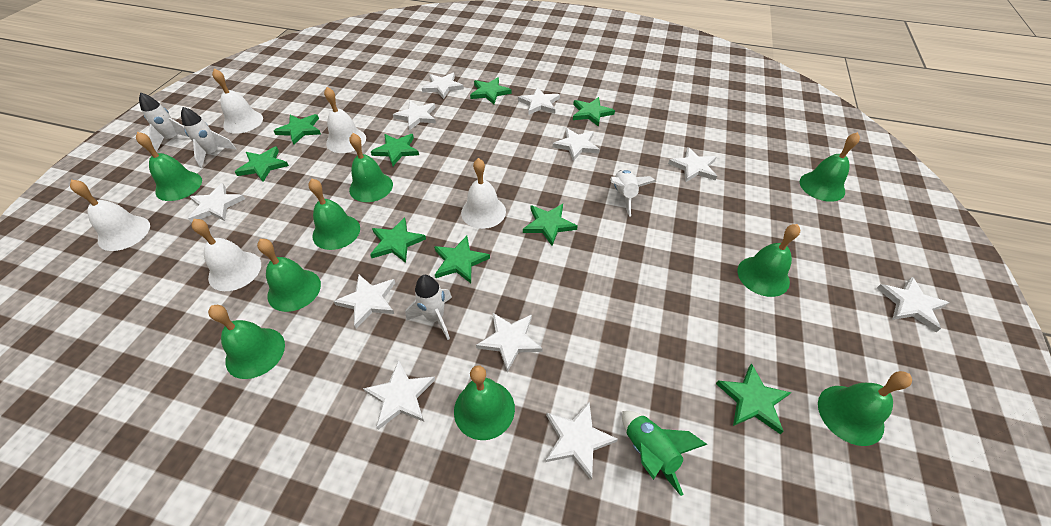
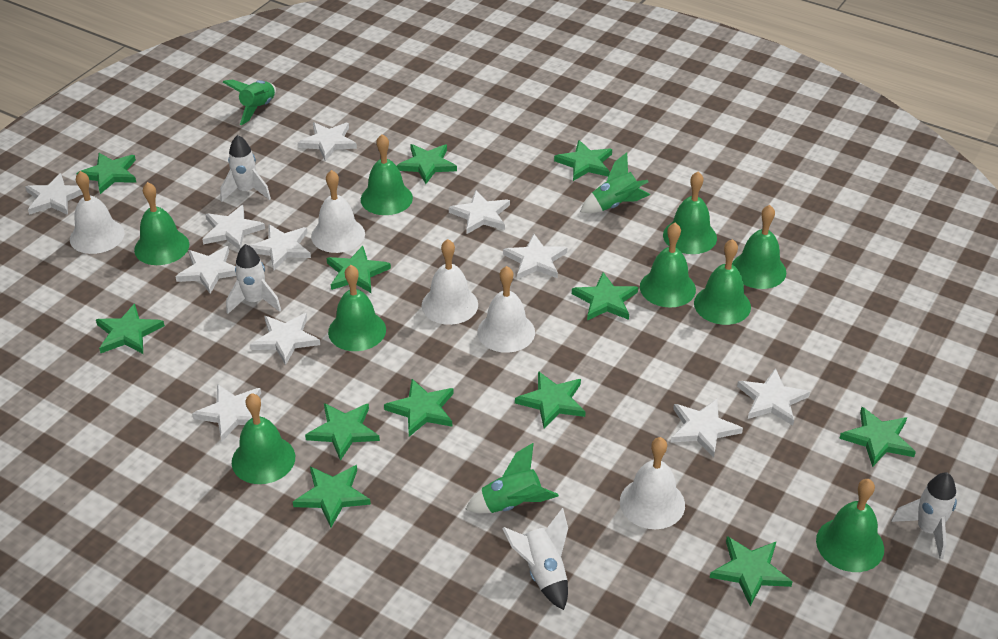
green rocket: 1 -> 3
green star: 9 -> 12

